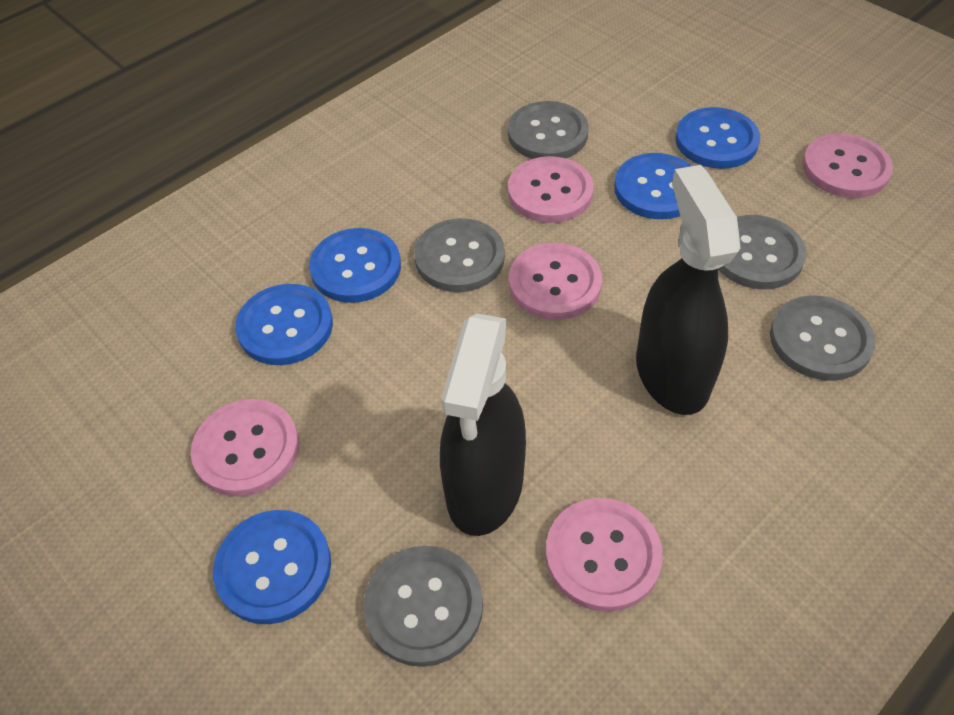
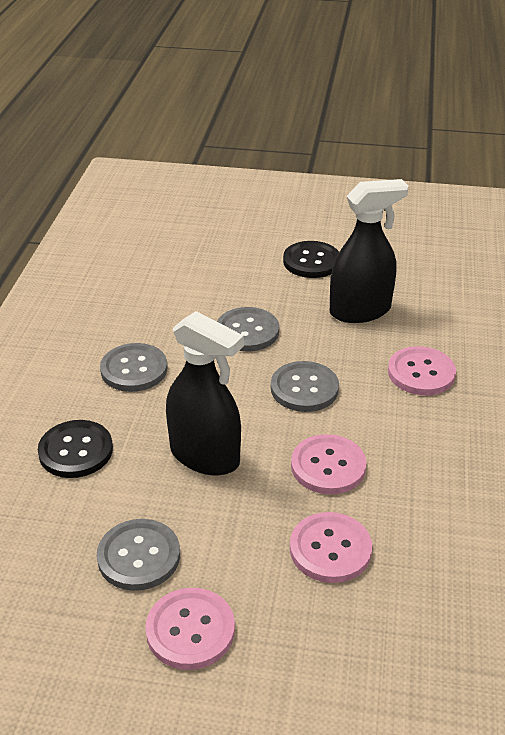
black button: 0 -> 2
blue button: 5 -> 0
grey button: 5 -> 4
pink button: 5 -> 4

